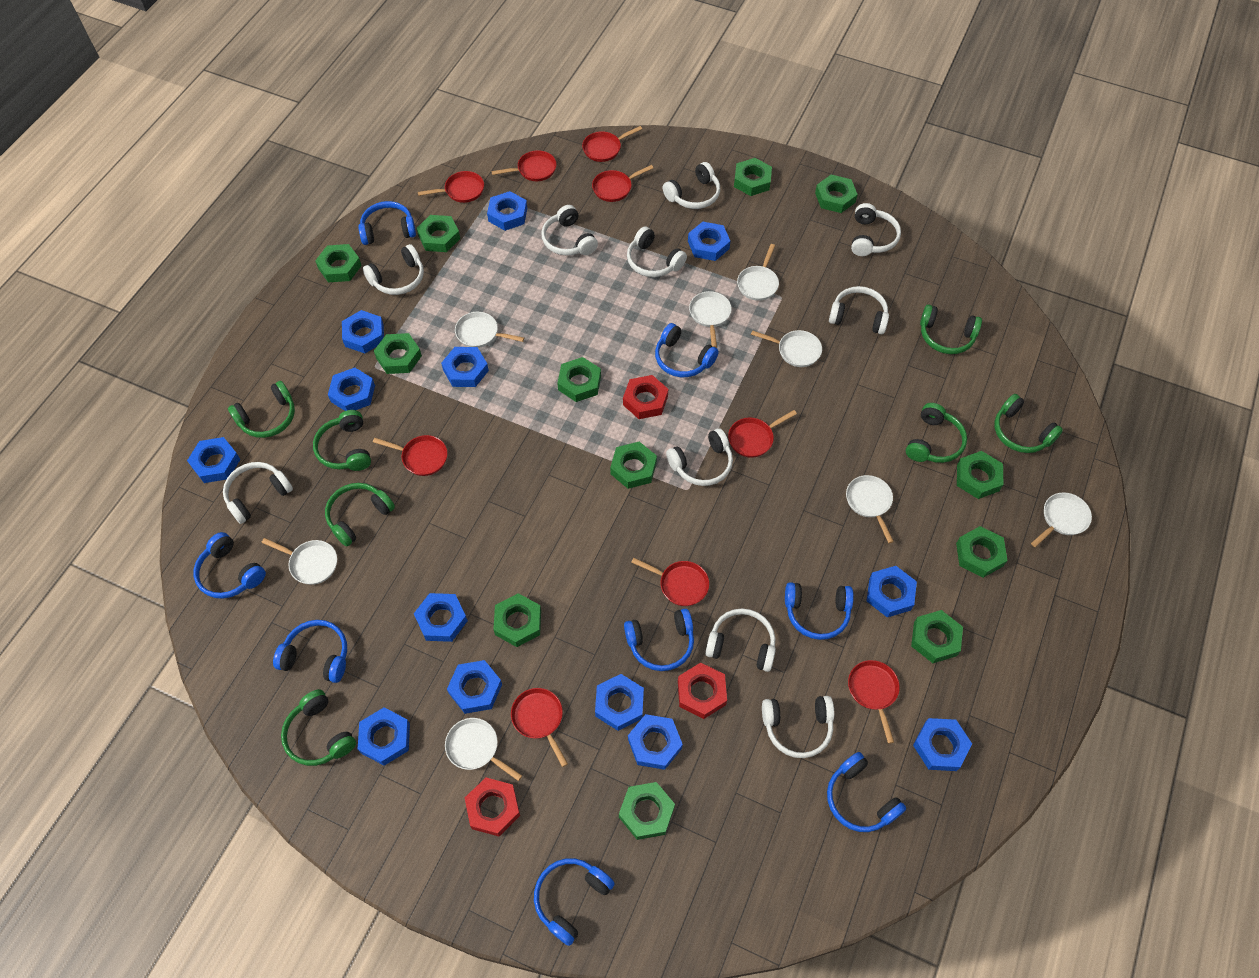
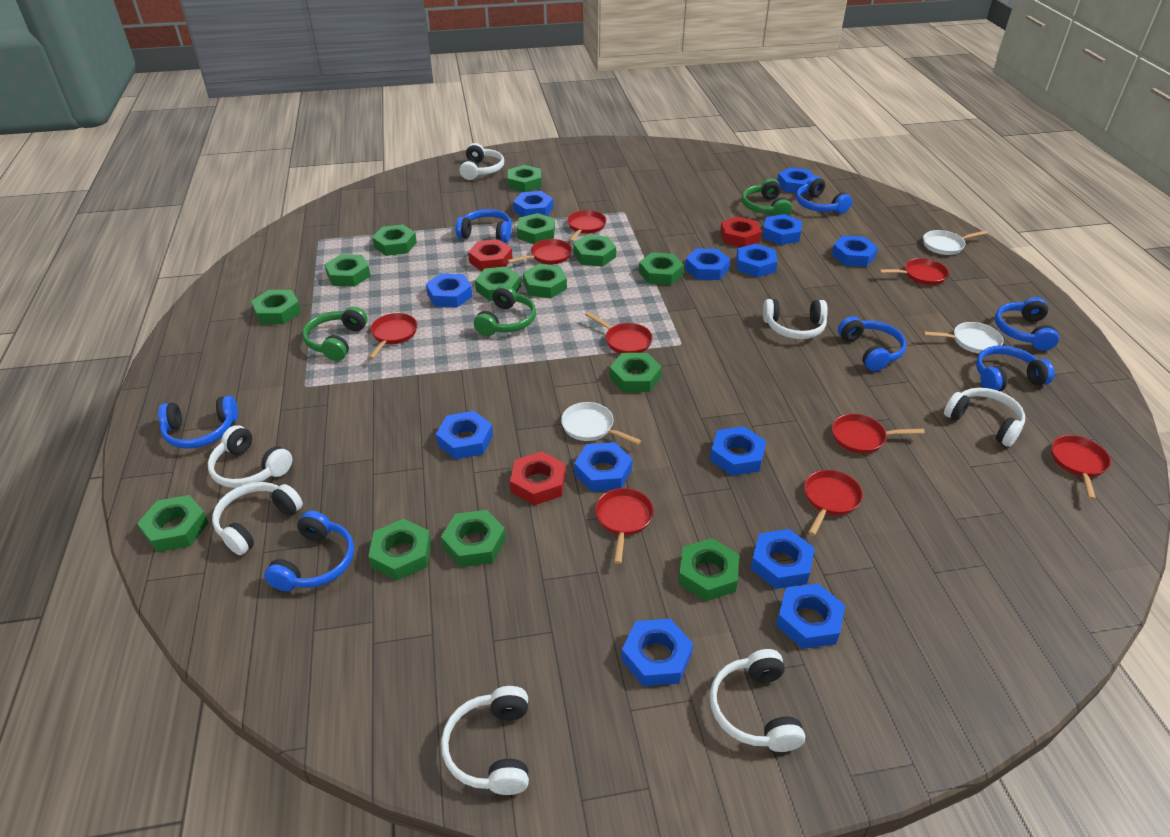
blue headphones: 8 -> 7
green headphones: 7 -> 3
green nut: 12 -> 14
white headphones: 10 -> 7
white pan: 8 -> 3

